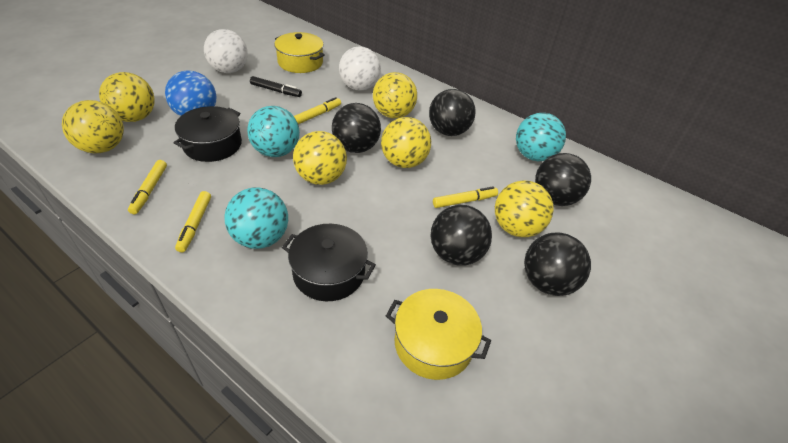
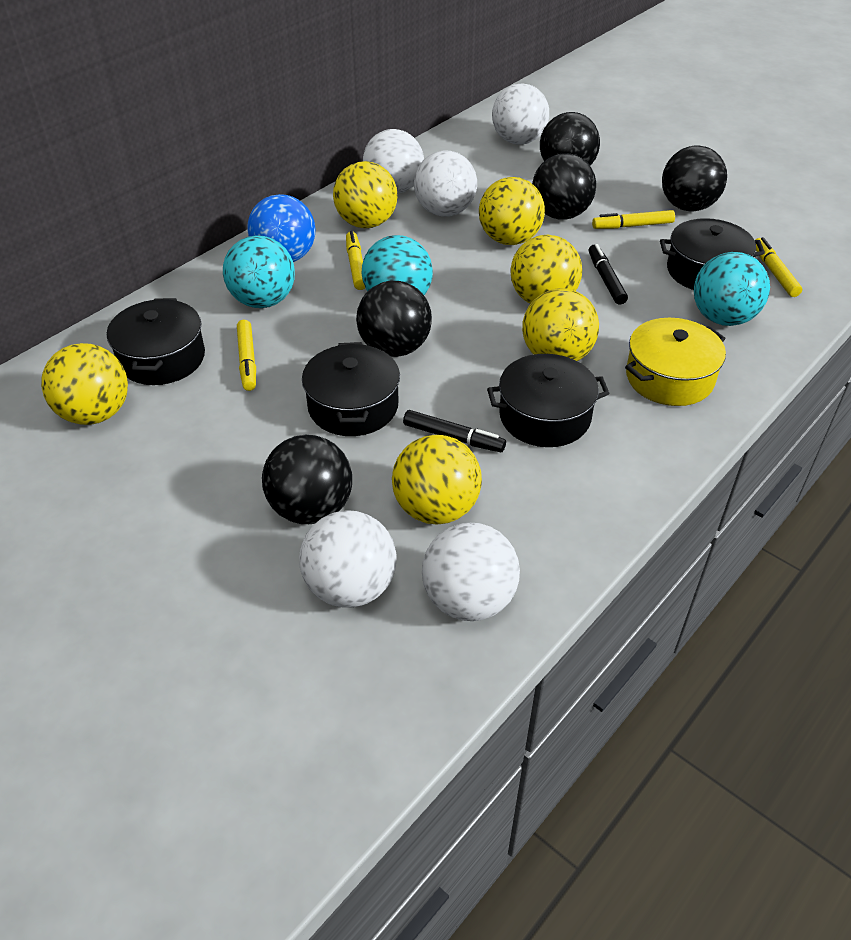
black marker: 1 -> 2
black pot: 2 -> 4
white ball: 2 -> 5
yellow pot: 2 -> 1

